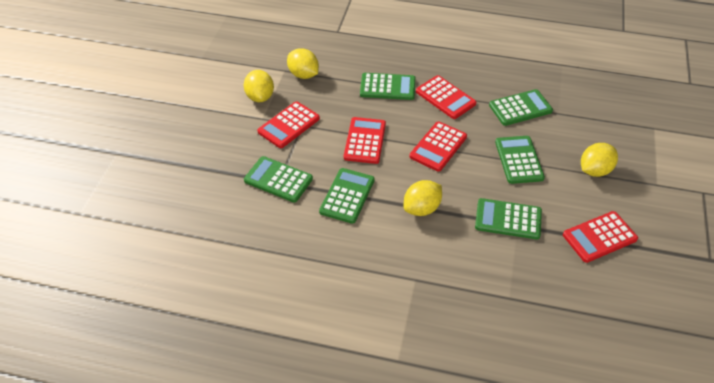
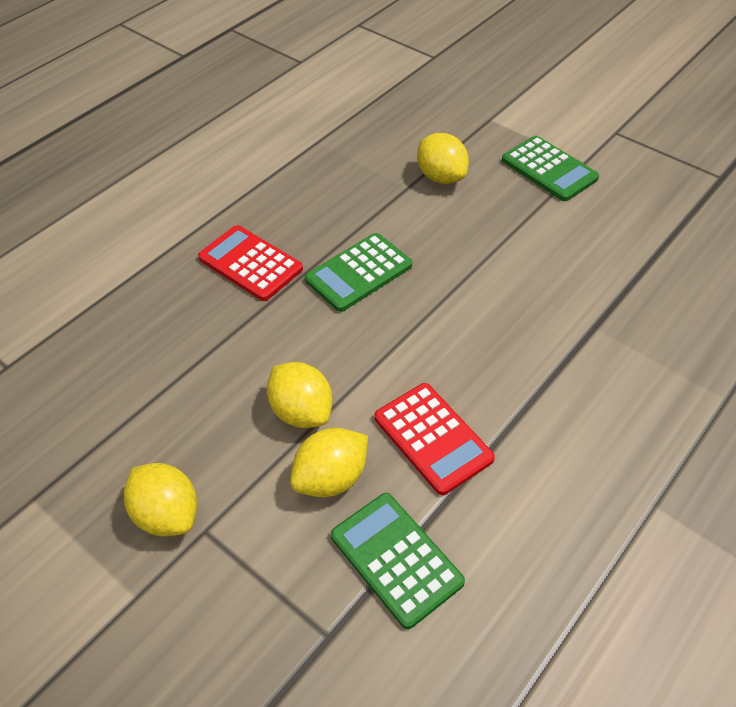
green calculator: 6 -> 3
red calculator: 5 -> 2

